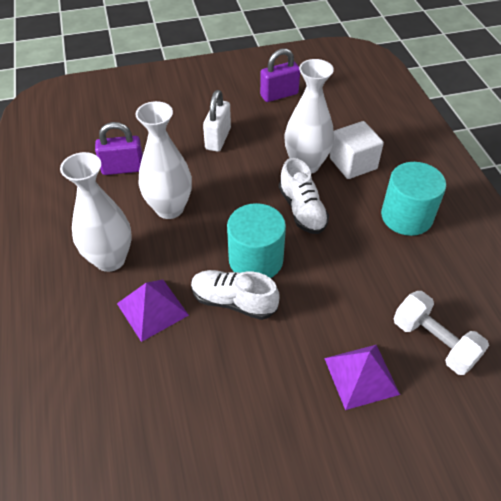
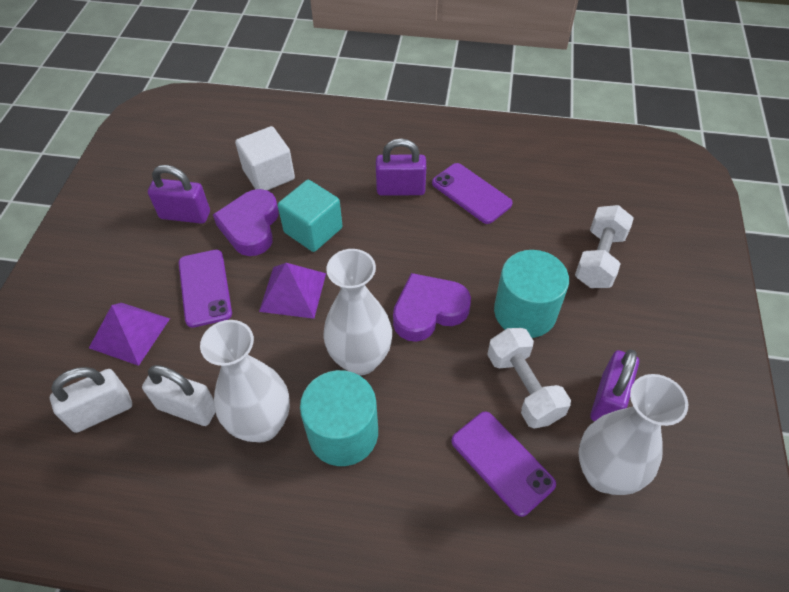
purple heart: 0 -> 2
purple padlock: 2 -> 3
purple phone: 0 -> 3
turquoise cube: 0 -> 1
white dumbbell: 1 -> 2
white padlock: 1 -> 2
white shoe: 2 -> 0

